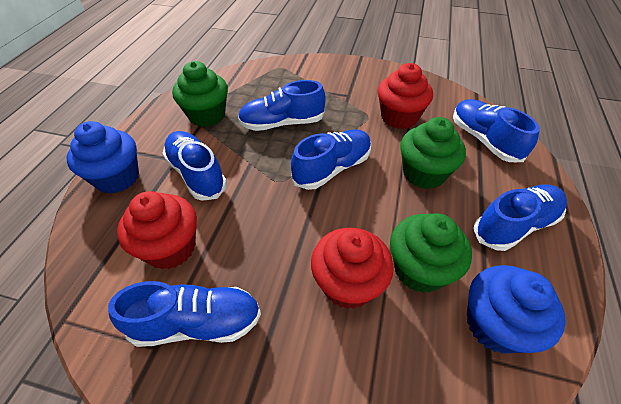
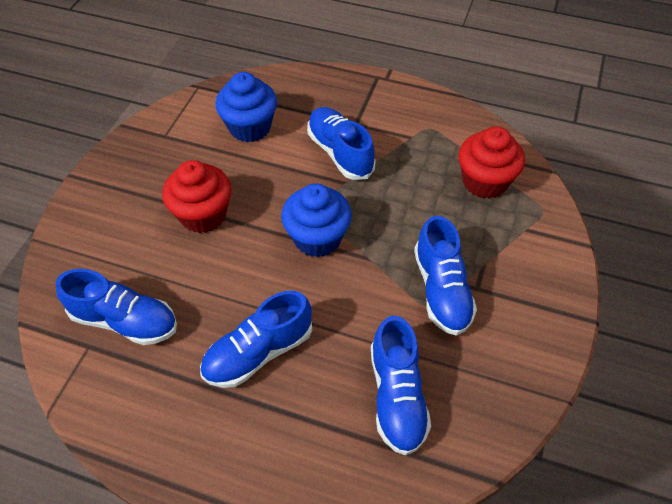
blue shoe: 6 -> 5
green cupcake: 3 -> 0
red cupcake: 3 -> 2

